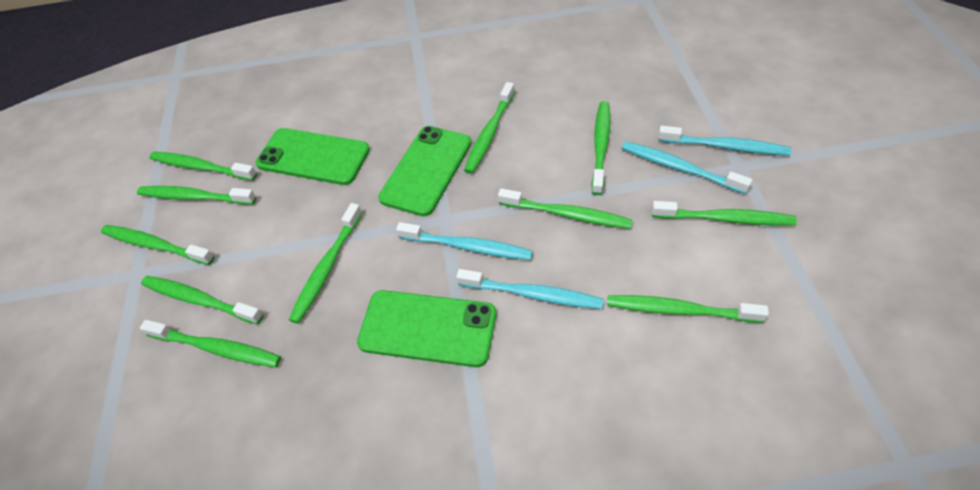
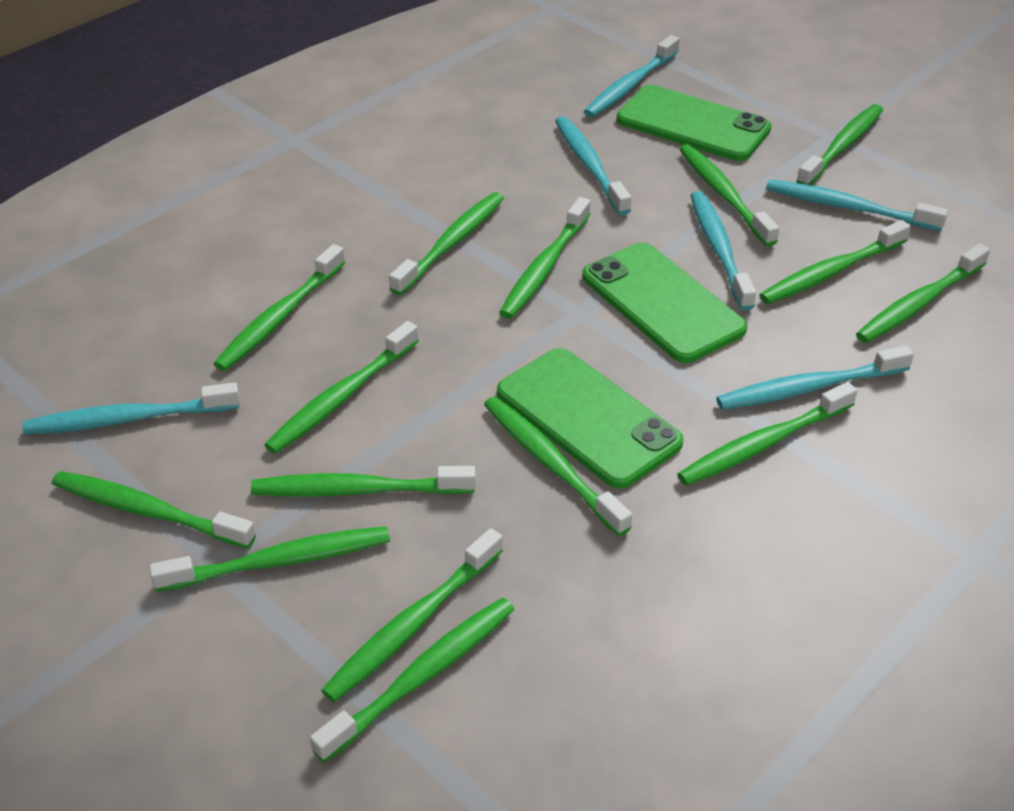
green toothbrush: 11 -> 15
turquoise toothbrush: 4 -> 6

